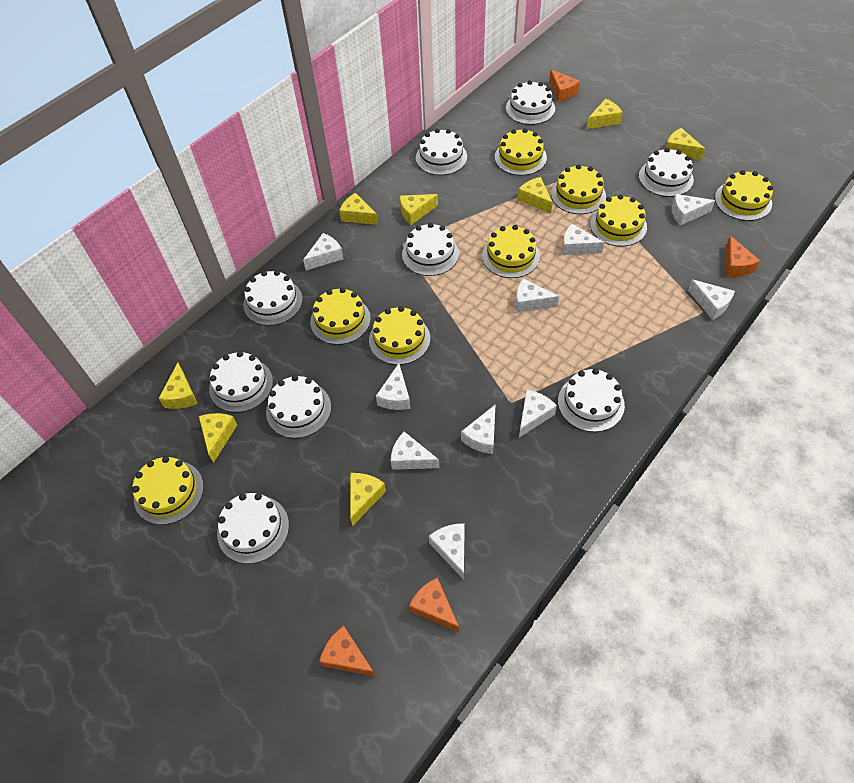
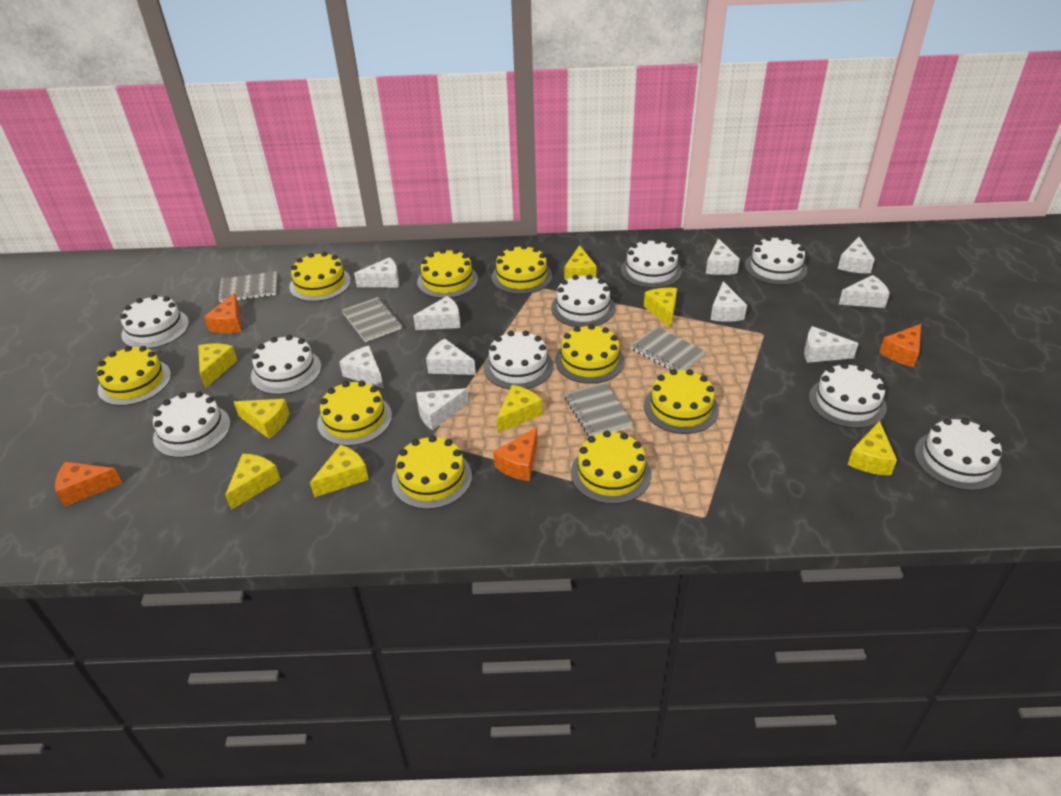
grey notebook: 0 -> 4
yellow cake: 8 -> 9

